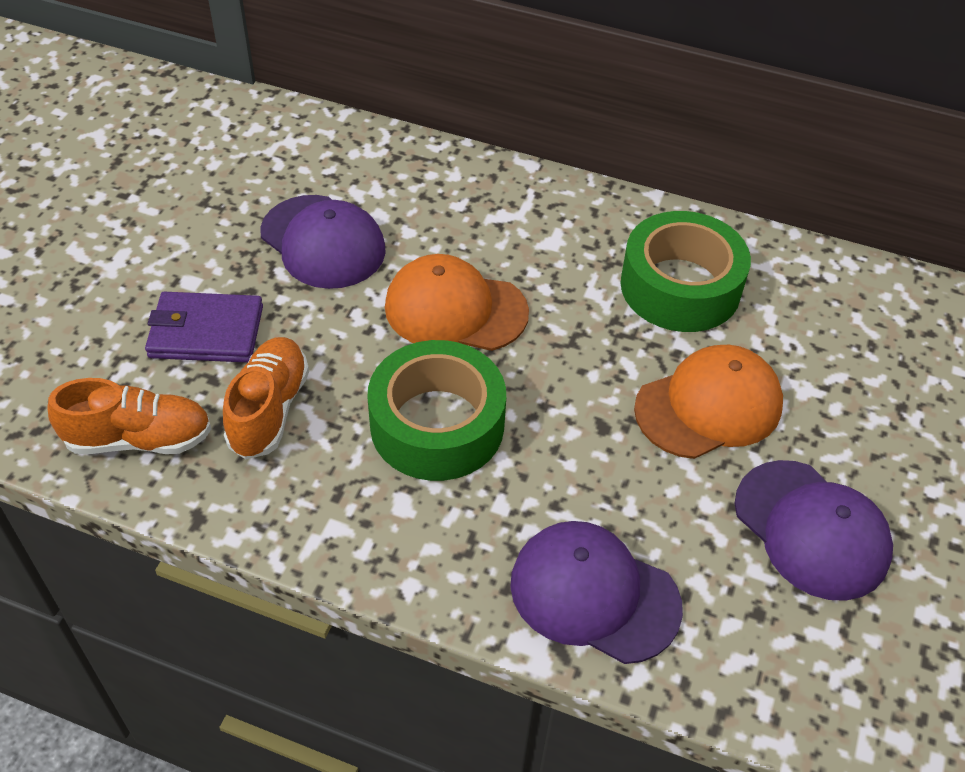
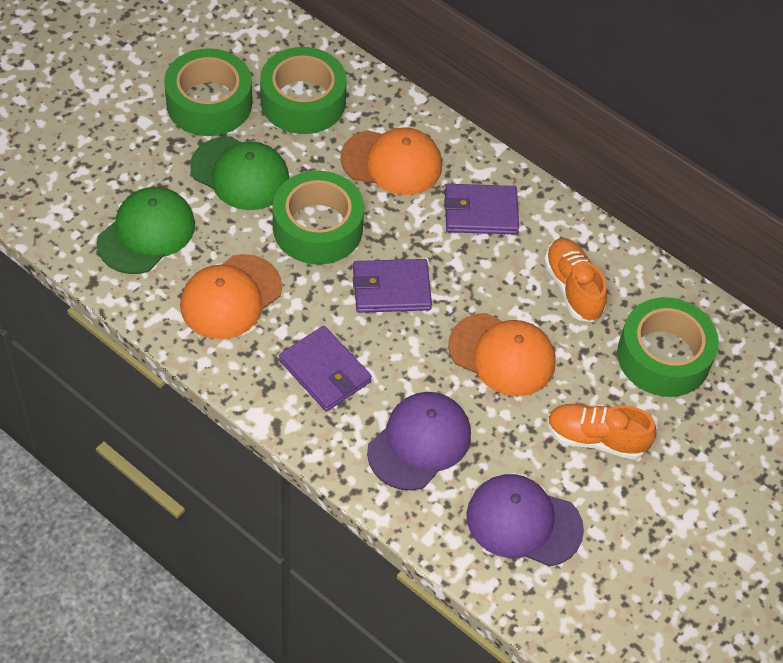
green cap: 0 -> 2
green tape: 2 -> 4
orange cap: 2 -> 3
purple cap: 3 -> 2
purple wallet: 1 -> 3

